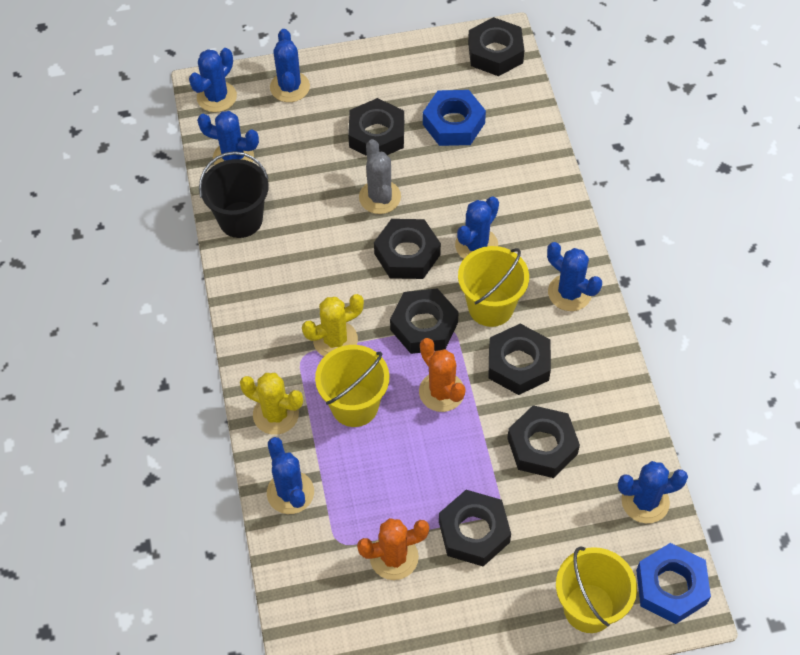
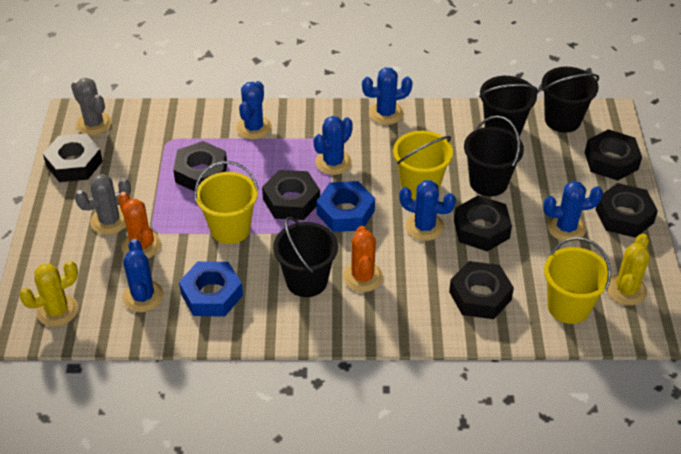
black bucket: 1 -> 4
blue cactus: 7 -> 6
grey cactus: 1 -> 2

